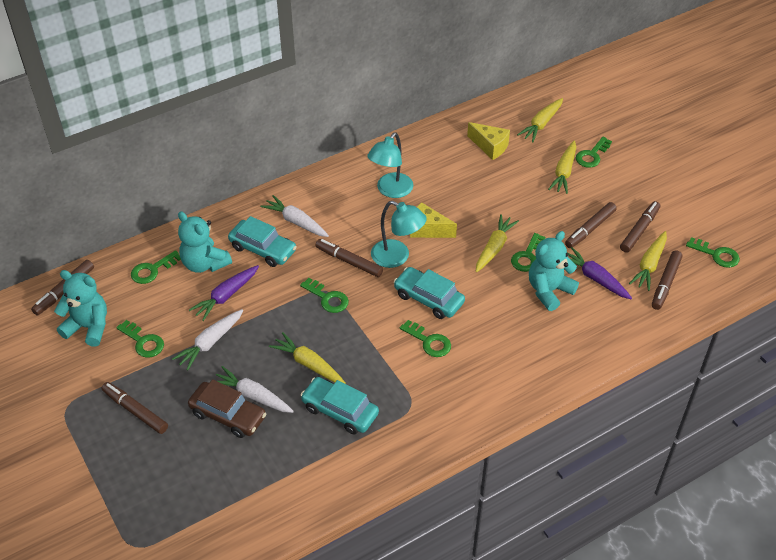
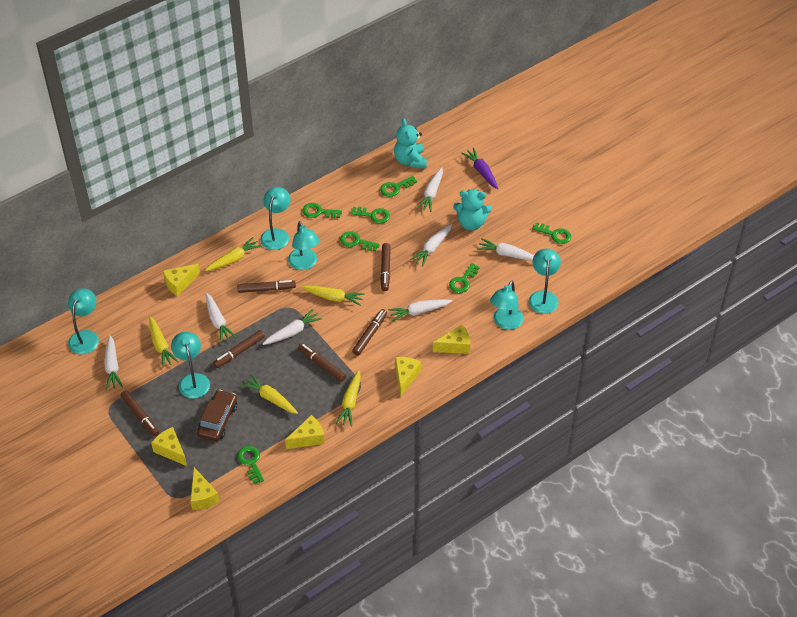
purple carrot: 2 -> 1
turquoise car: 3 -> 0
turquoise lamp: 2 -> 6
turquoise teddy bear: 3 -> 2
white carrot: 3 -> 7
yellow cheese: 2 -> 6

